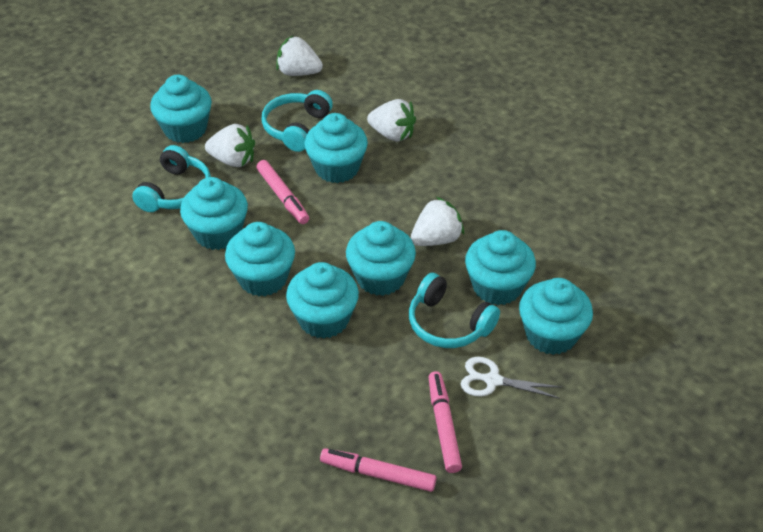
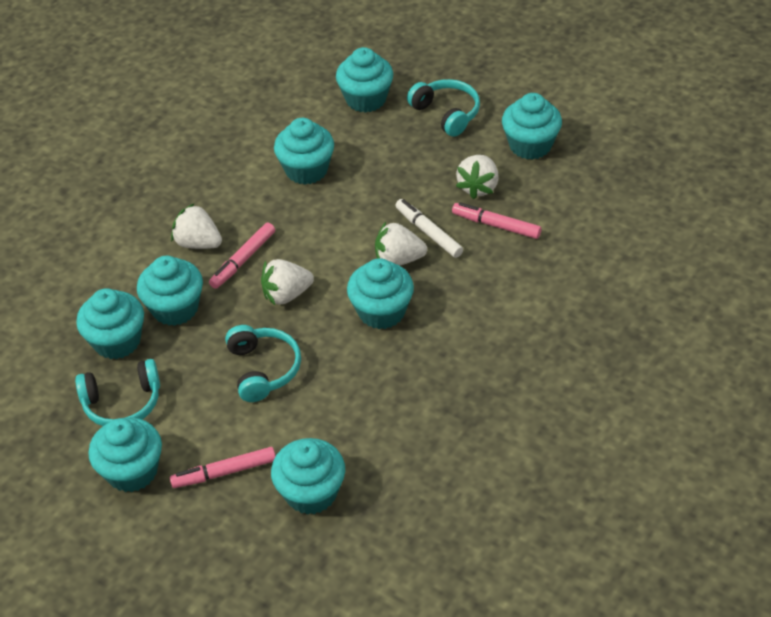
white marker: 0 -> 1
white scissors: 1 -> 0

